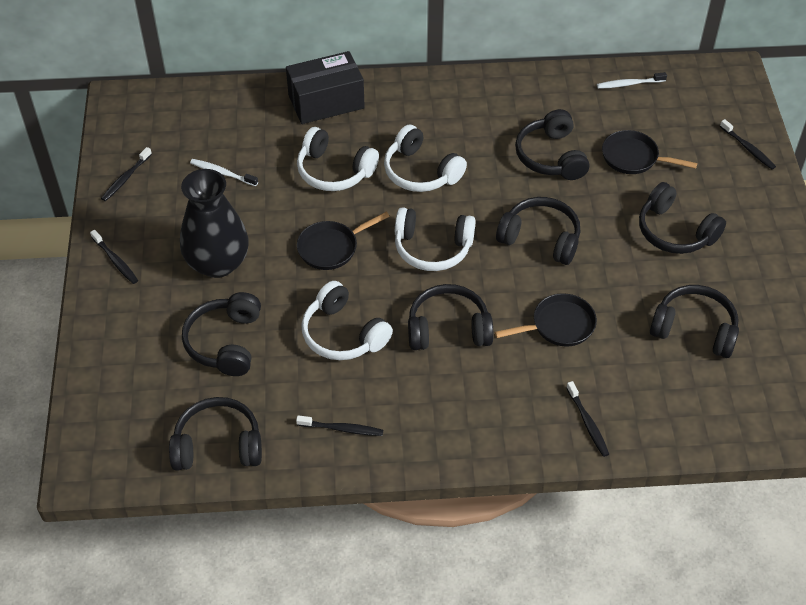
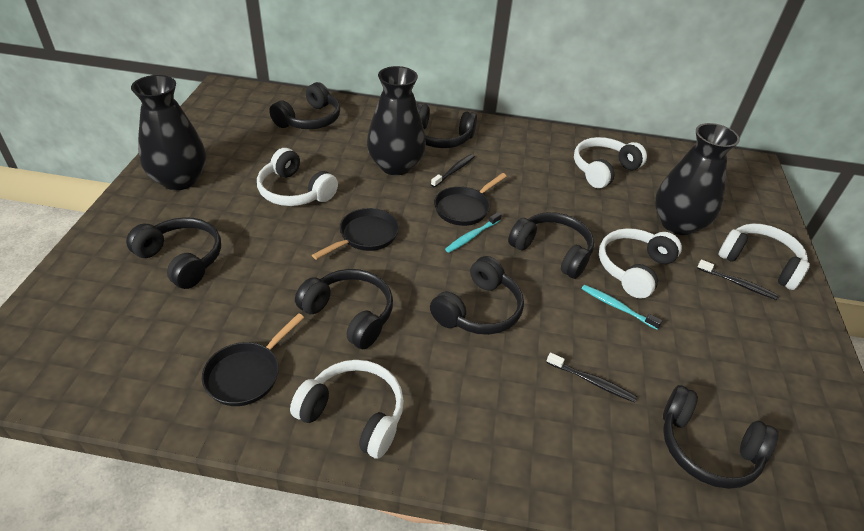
black box: 1 -> 0
black toothbrush: 5 -> 3
black vase: 1 -> 3
turquoise toothbrush: 0 -> 2
white headphones: 4 -> 5
white toothbrush: 2 -> 0

